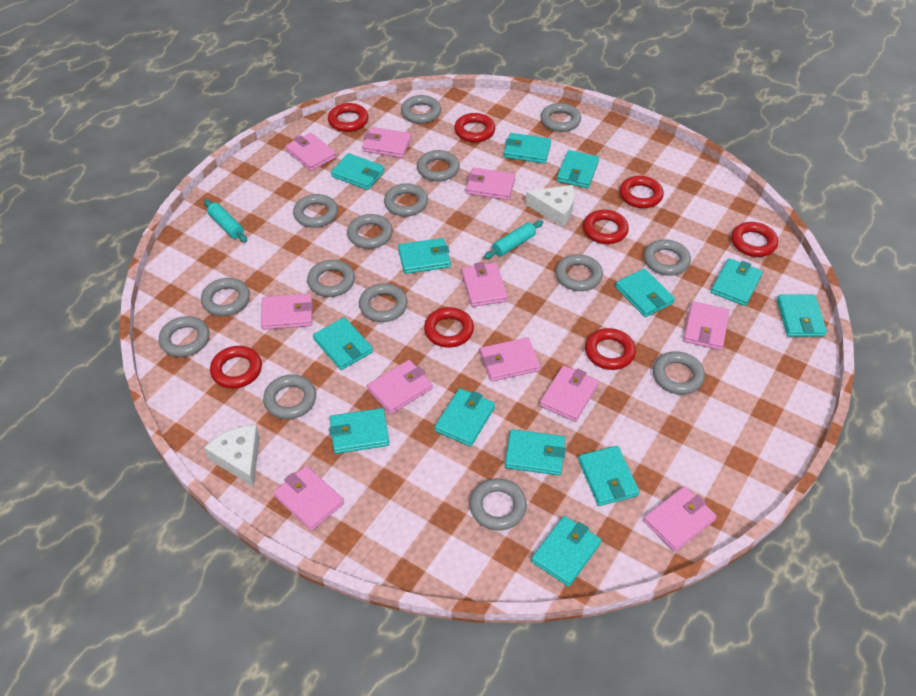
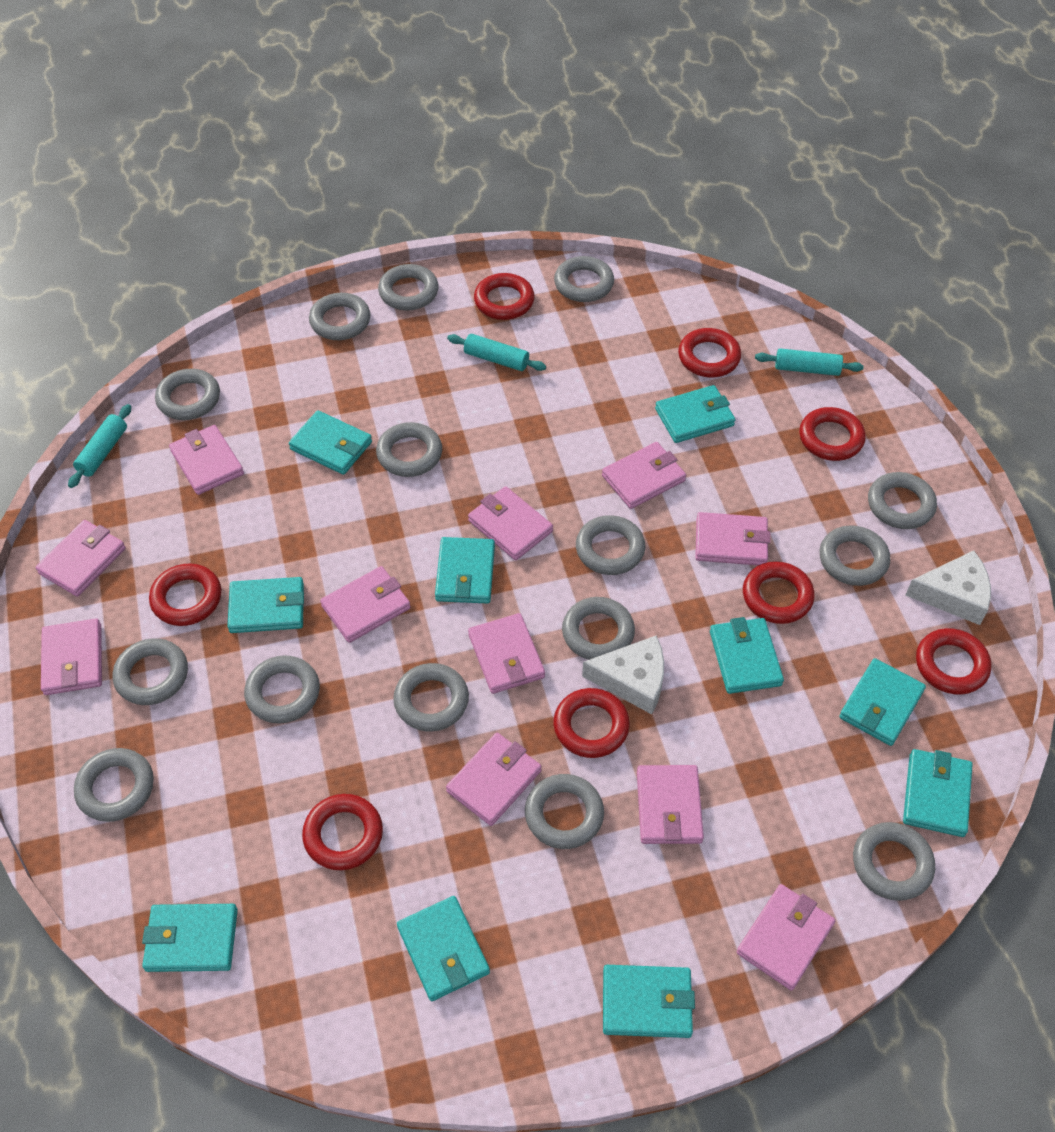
turquoise rolling pin: 2 -> 3
turquoise wallet: 13 -> 10

